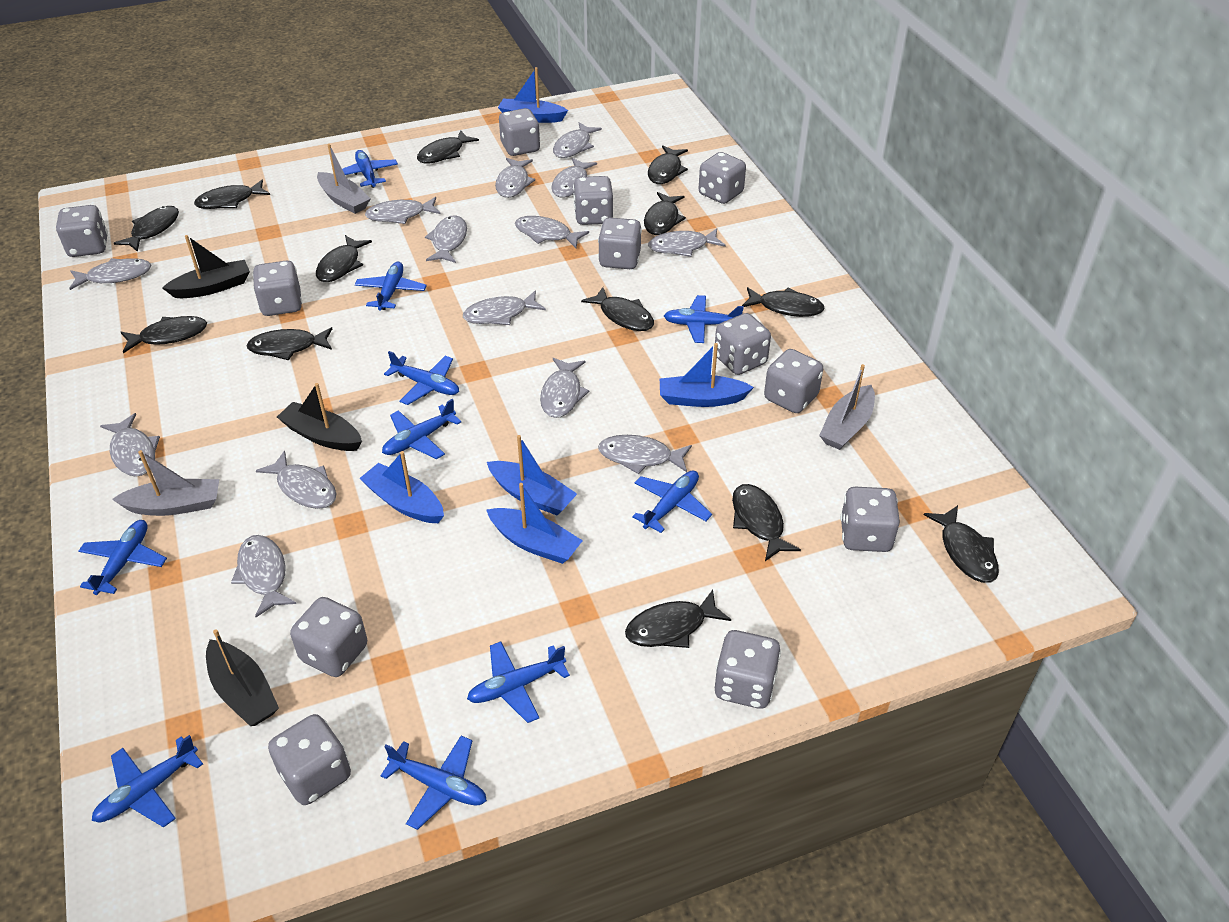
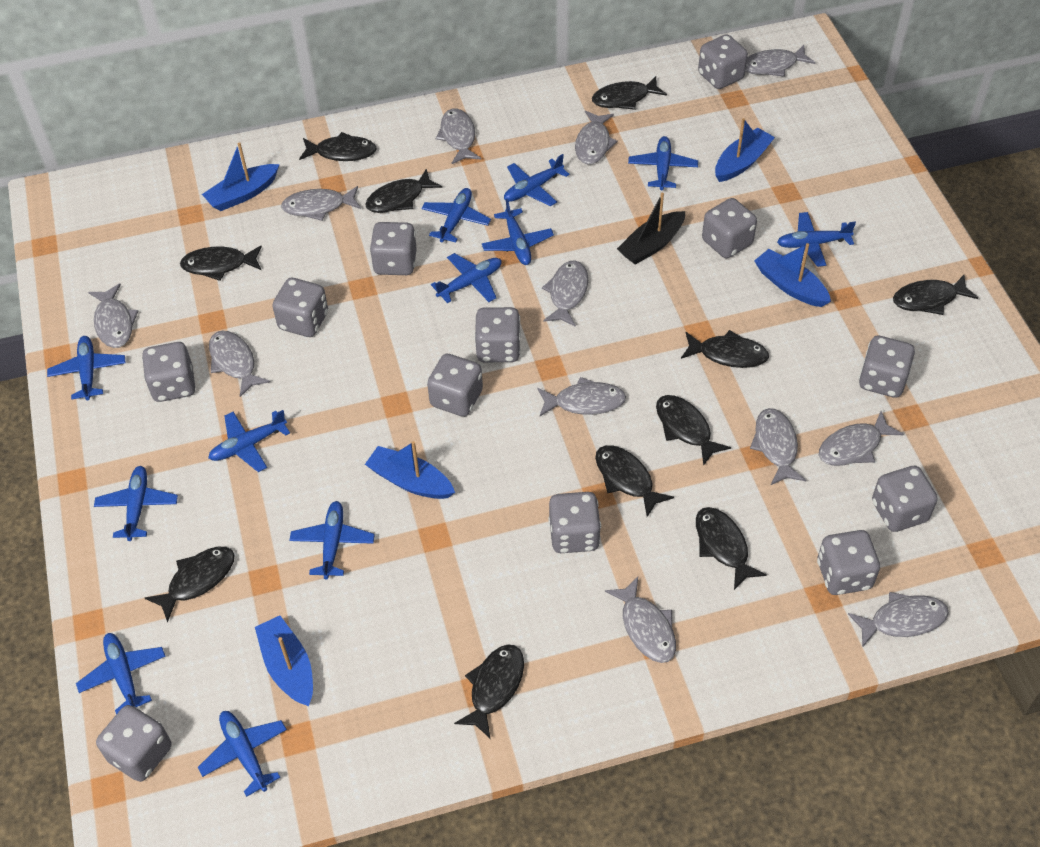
black boat: 3 -> 1
black fish: 13 -> 11
blue plane: 10 -> 12
grey boat: 3 -> 0
grey fish: 14 -> 12

